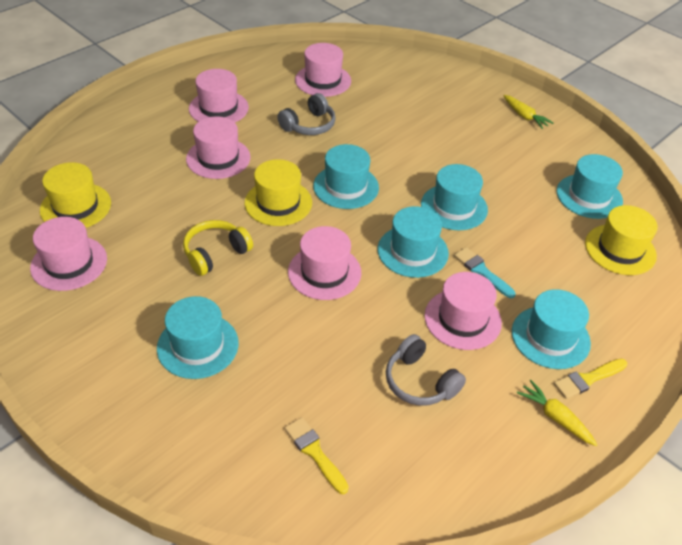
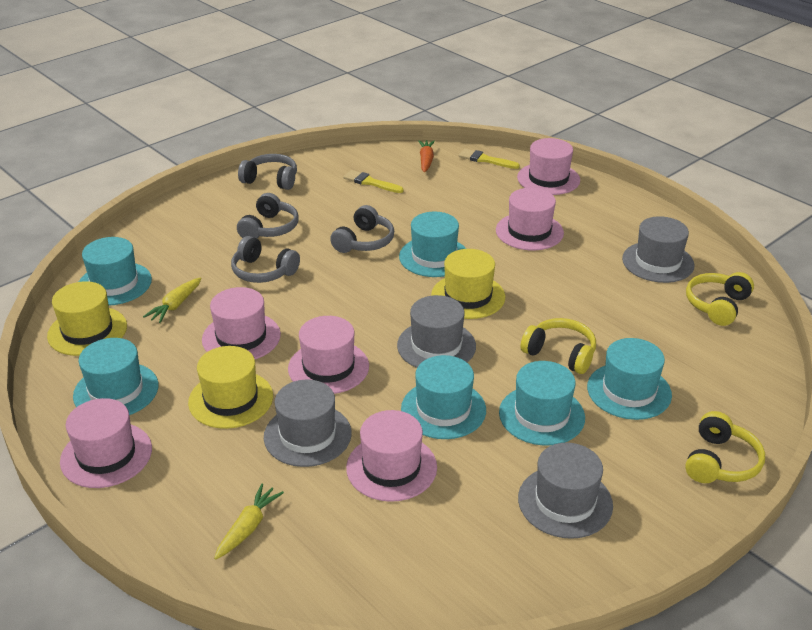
grey hat: 0 -> 4
grey headphones: 2 -> 4
orange carrot: 0 -> 1
turquoise brush: 1 -> 0
yellow headphones: 1 -> 3

